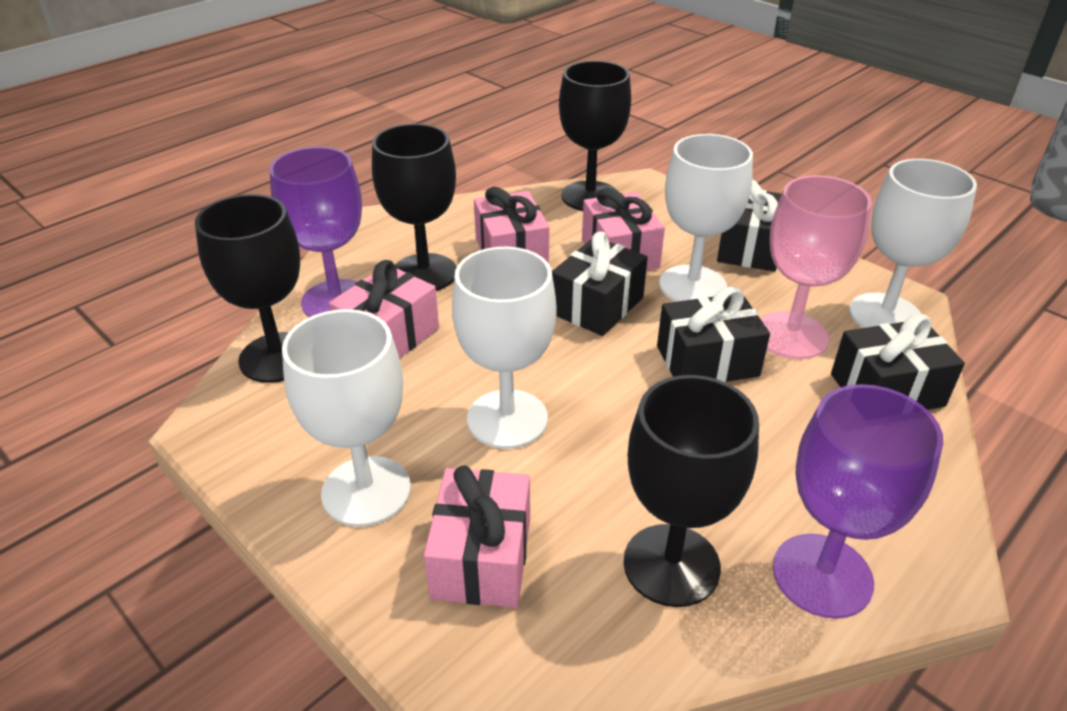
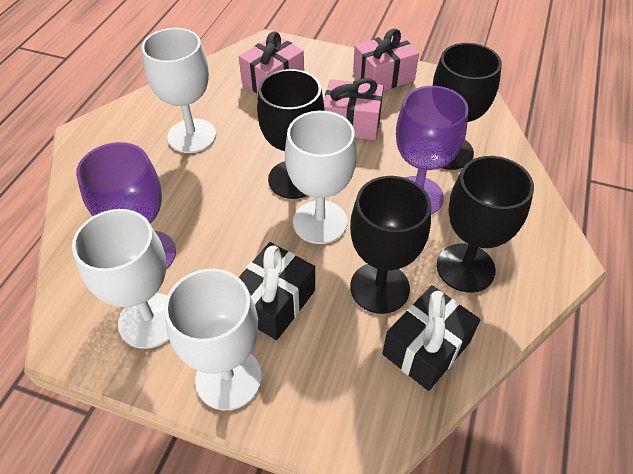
black gift: 4 -> 2
pink gift: 4 -> 3
pink goblet: 1 -> 0

